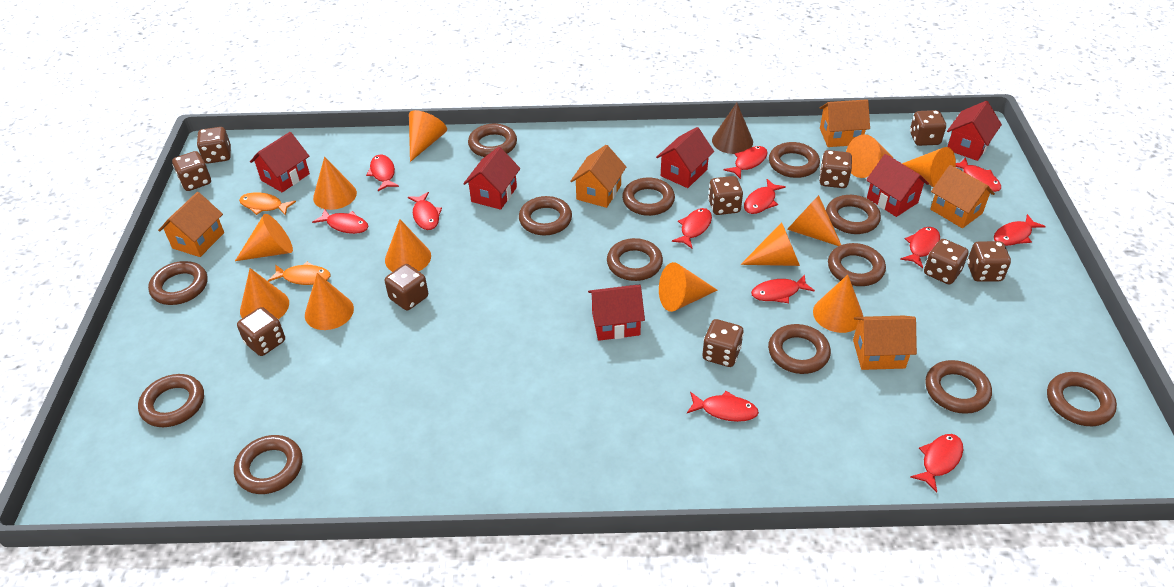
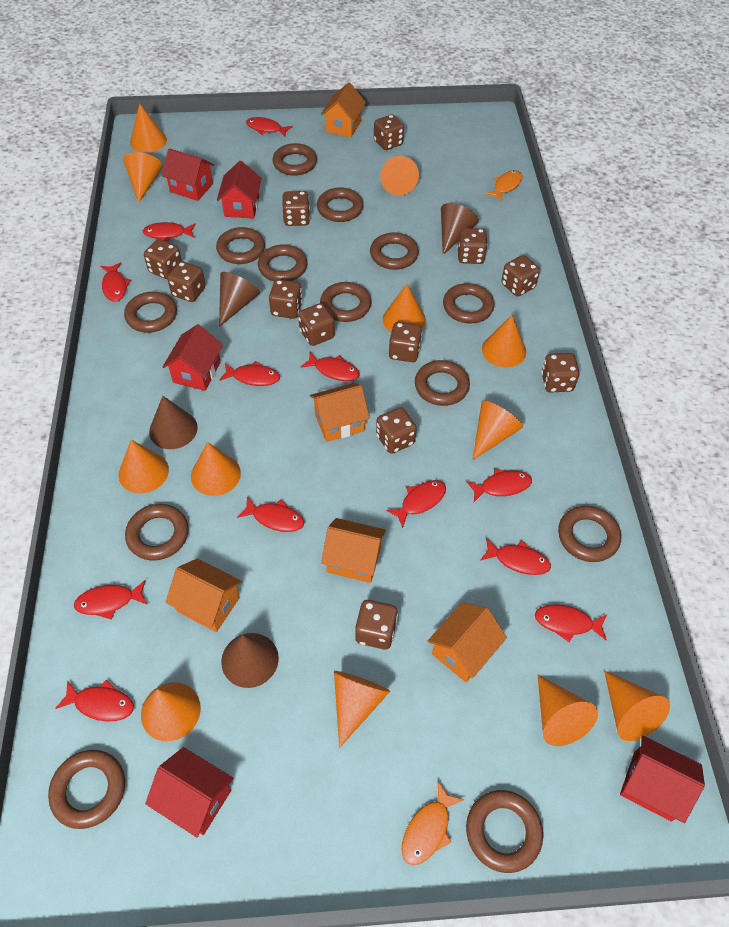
brown cone: 1 -> 4
brown dice: 10 -> 12
red house: 6 -> 5

